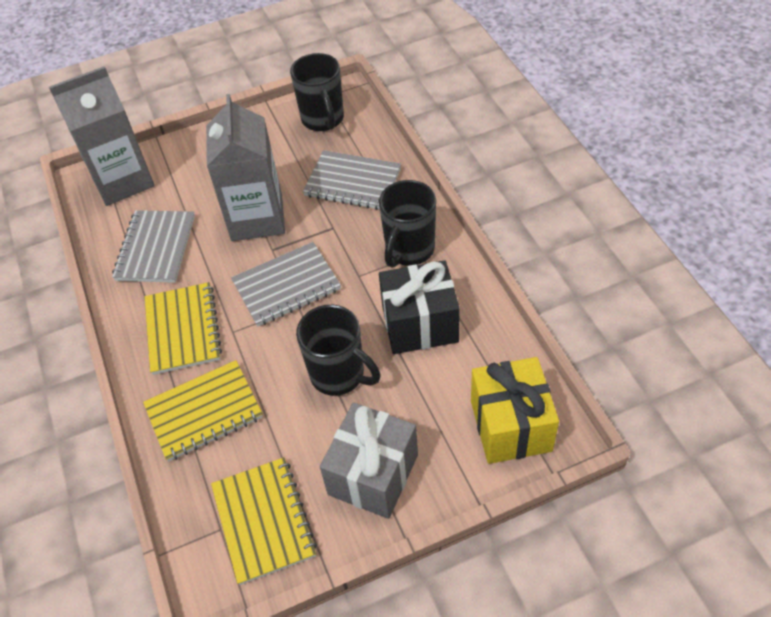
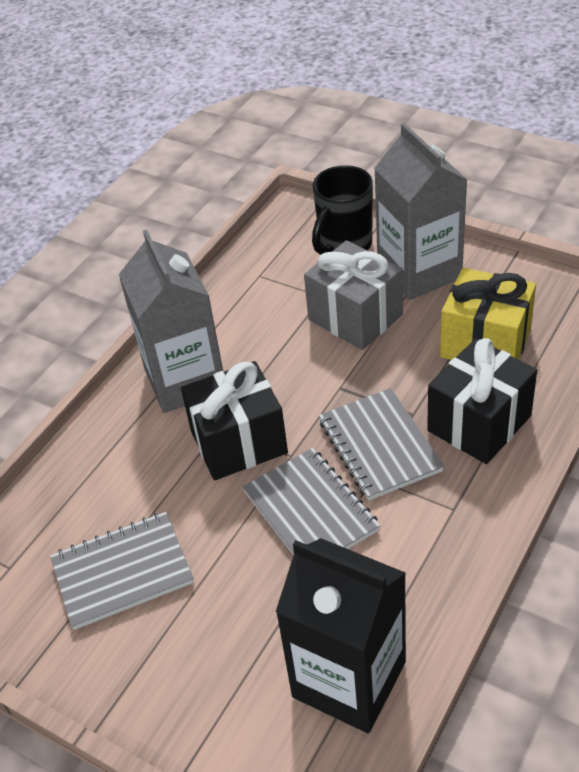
black carton: 0 -> 1
black gift: 1 -> 2
black mug: 3 -> 1
yellow notebook: 3 -> 0

